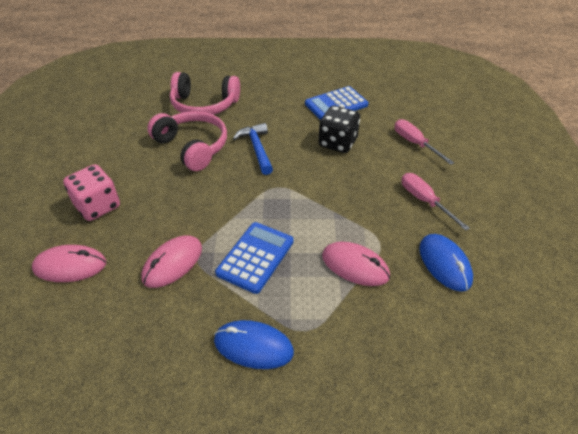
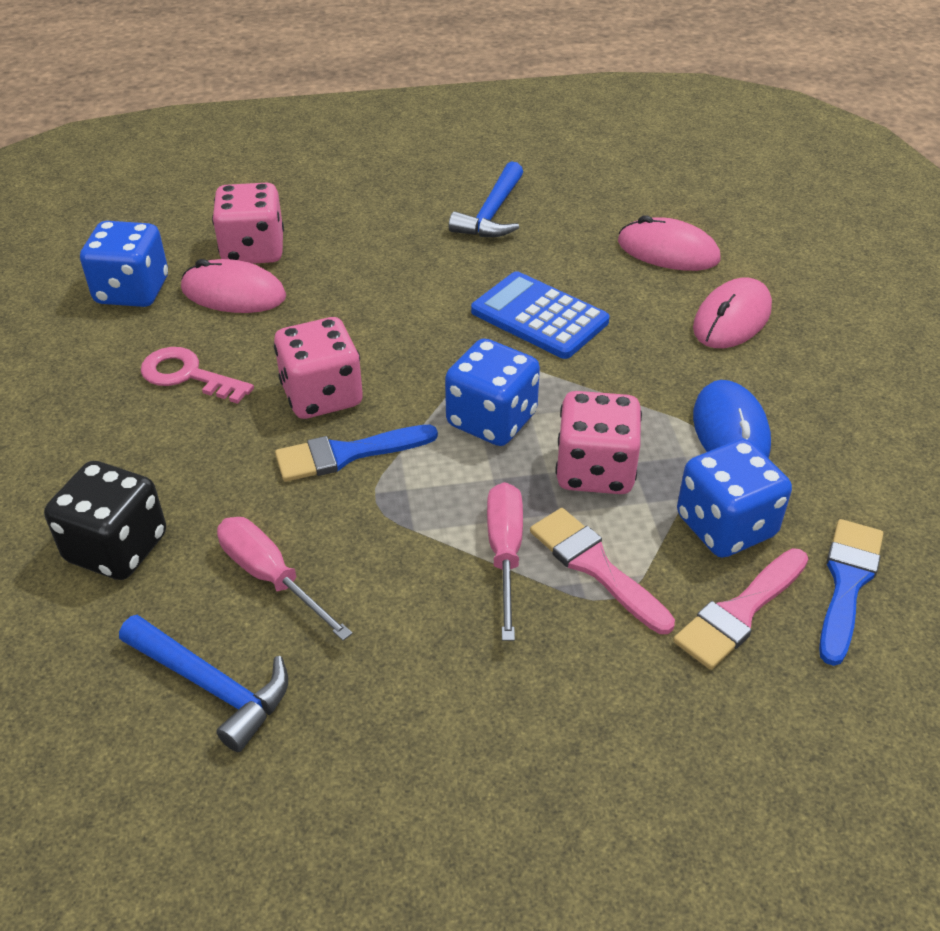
blue brush: 0 -> 2
blue calculator: 2 -> 1
blue dice: 0 -> 3
blue hammer: 1 -> 2
blue mouse: 2 -> 1
pink brush: 0 -> 2
pink dice: 1 -> 3
pink headphones: 2 -> 0
pink key: 0 -> 1

